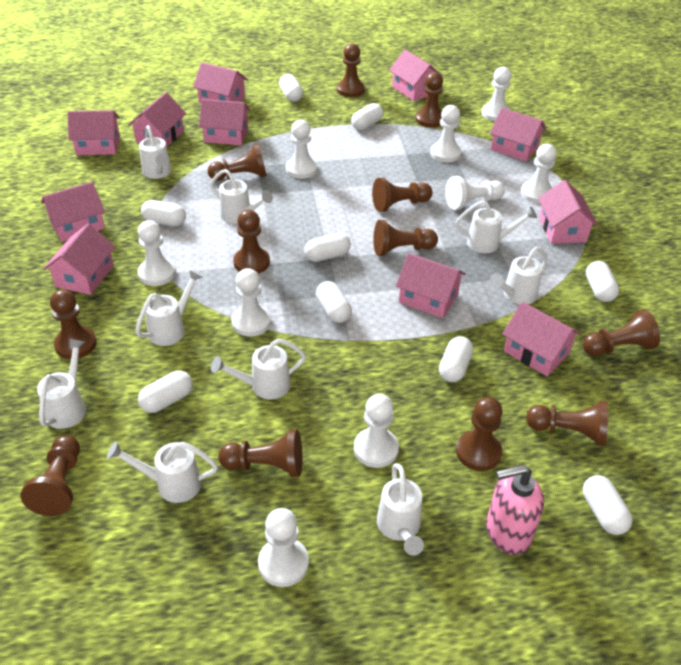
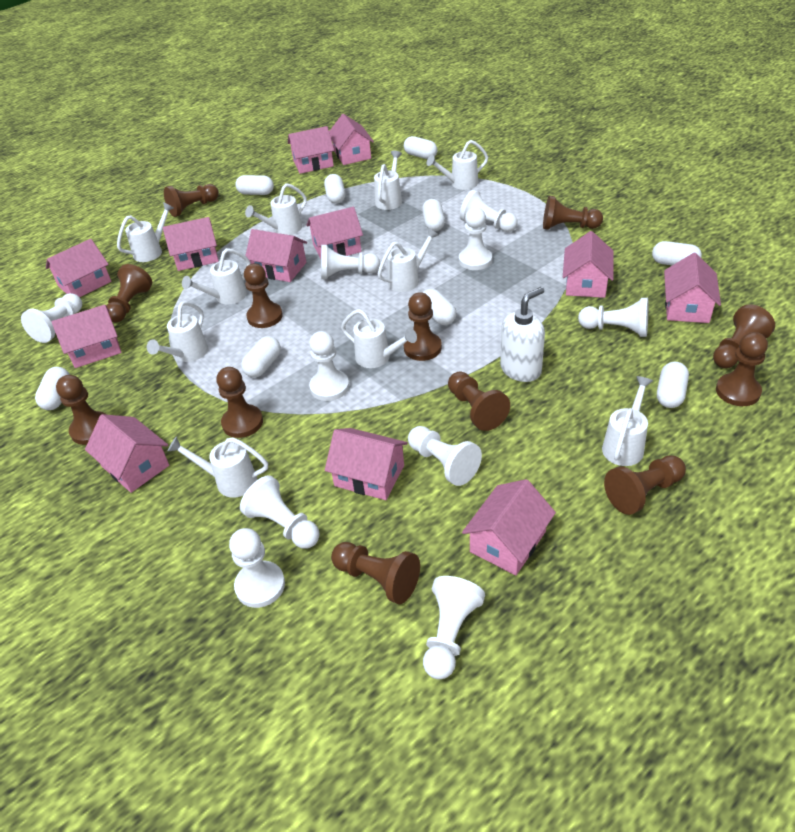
pink house: 11 -> 12
pink soap dispenser: 1 -> 0
white pawn: 9 -> 10
white soap dispenser: 0 -> 1
white watering can: 9 -> 10

